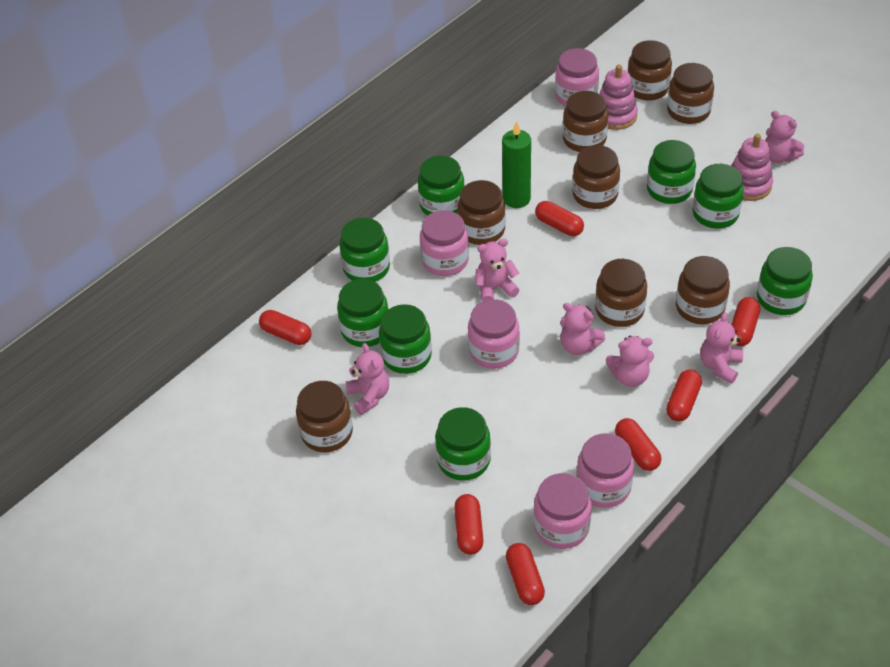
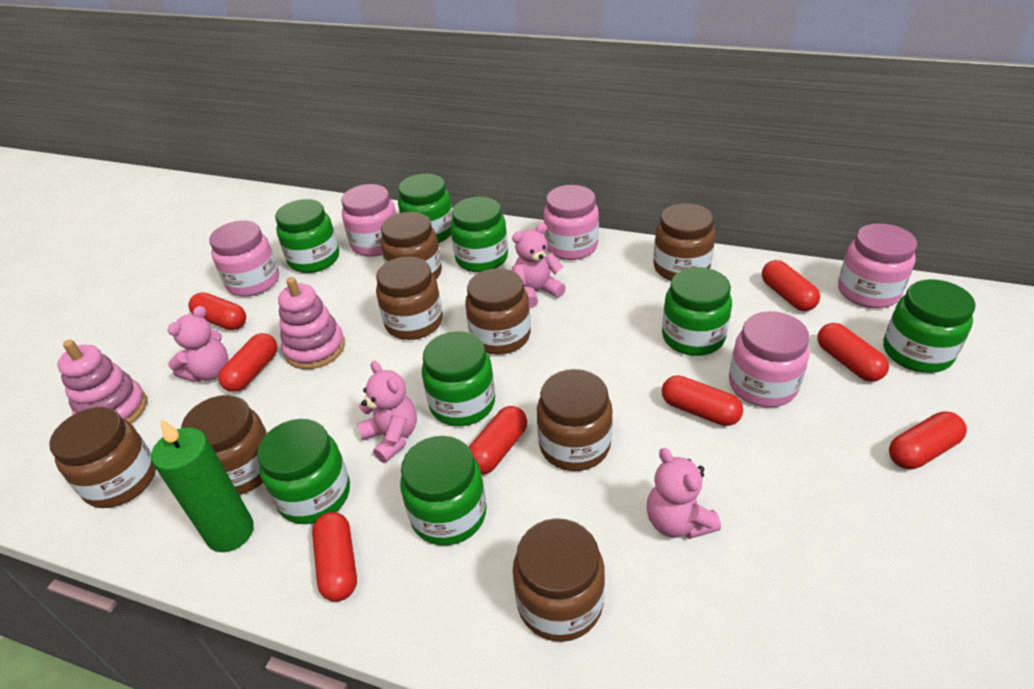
pink teddy bear: 6 -> 4
red capsule: 7 -> 8

